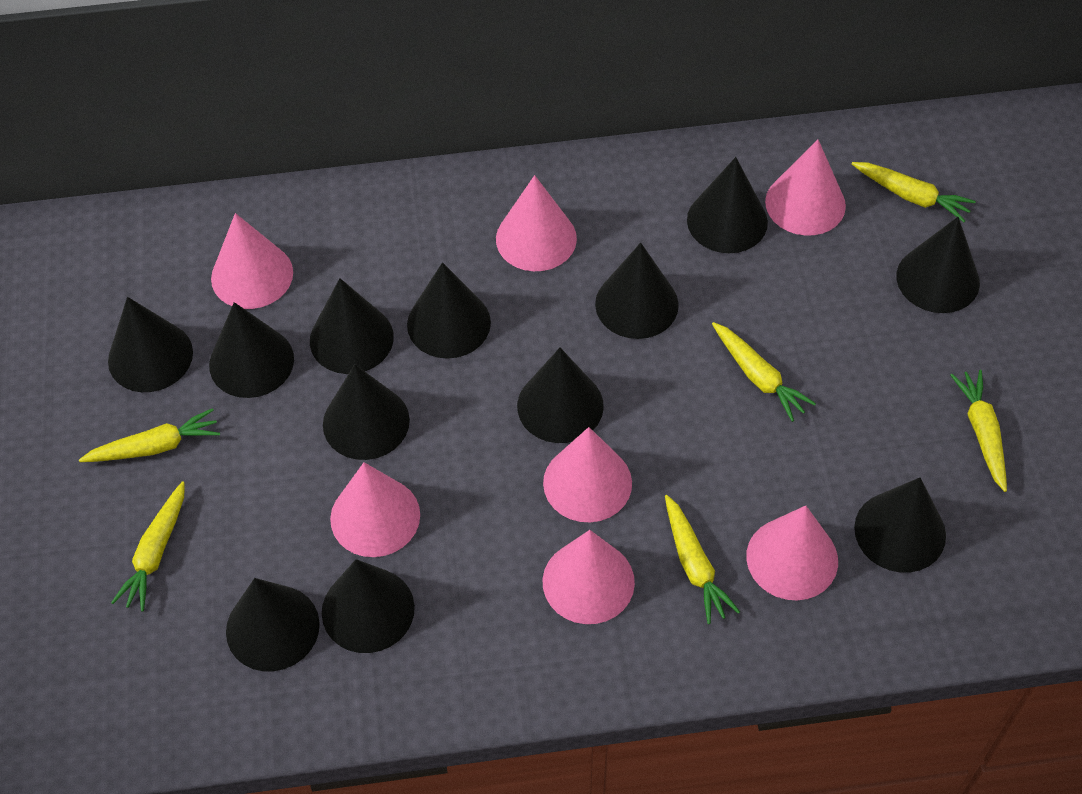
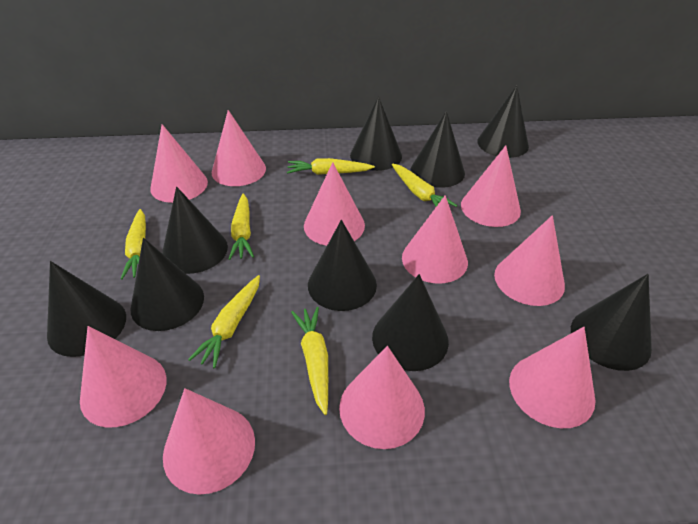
black cone: 12 -> 9
pink cone: 7 -> 10

